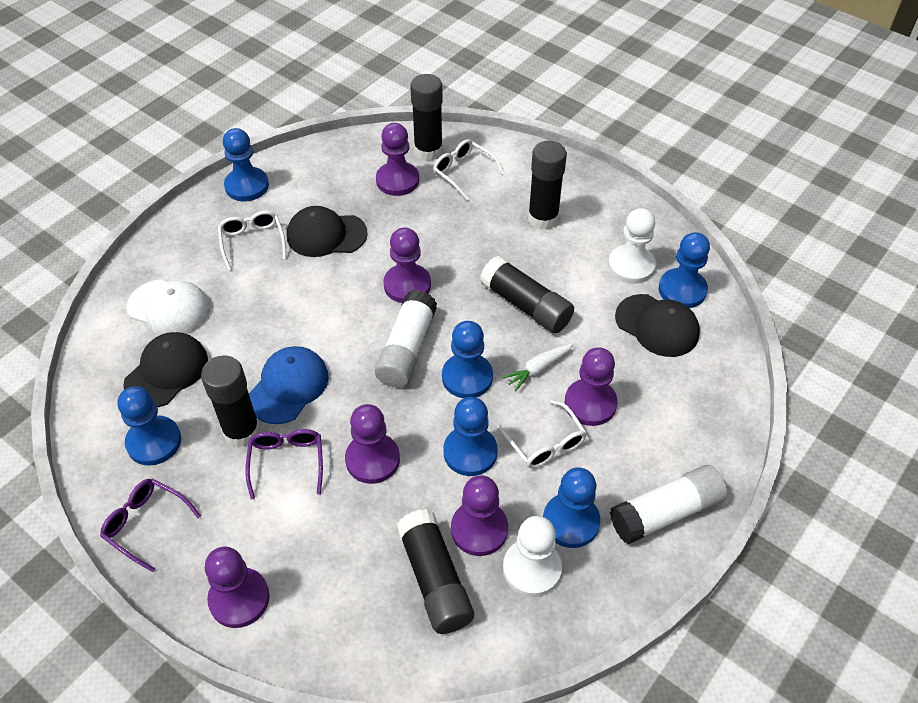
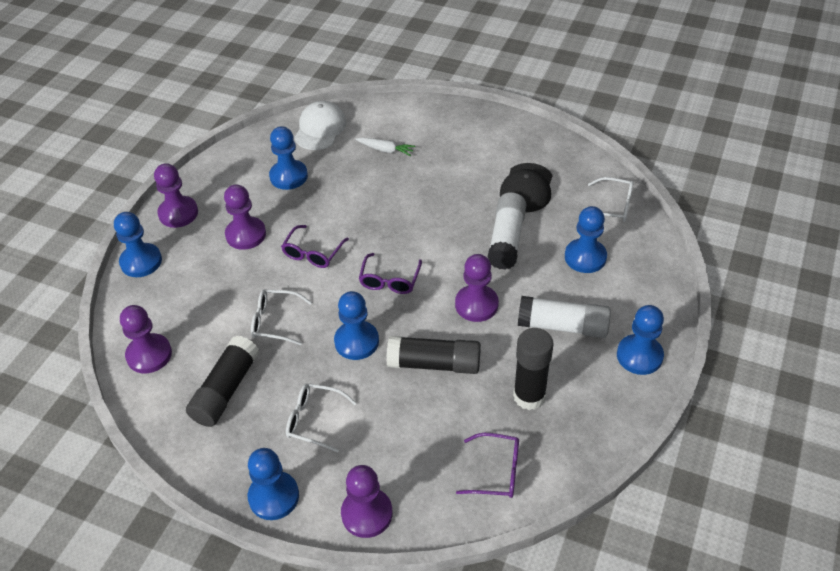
black cap: 3 -> 1
black glue stick: 5 -> 3
blue cap: 1 -> 0
purple glasses: 2 -> 3
purple pawn: 6 -> 5
white pawn: 2 -> 0

